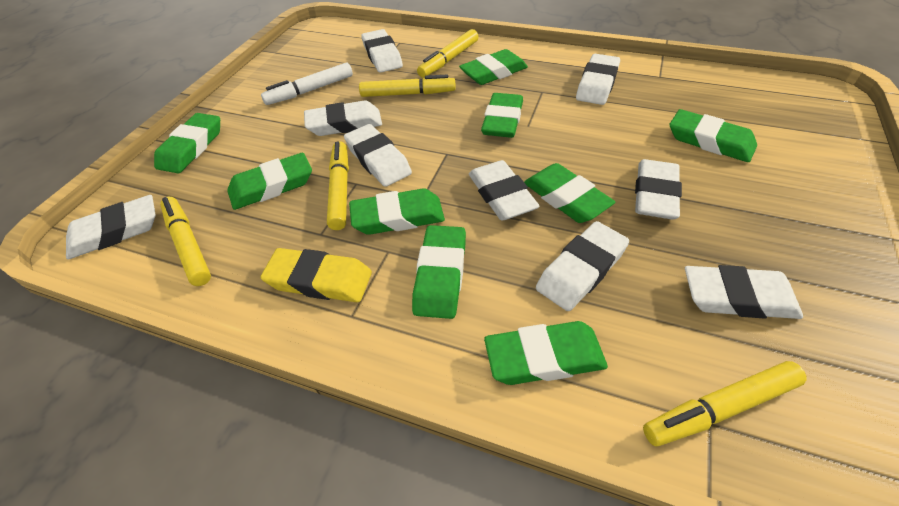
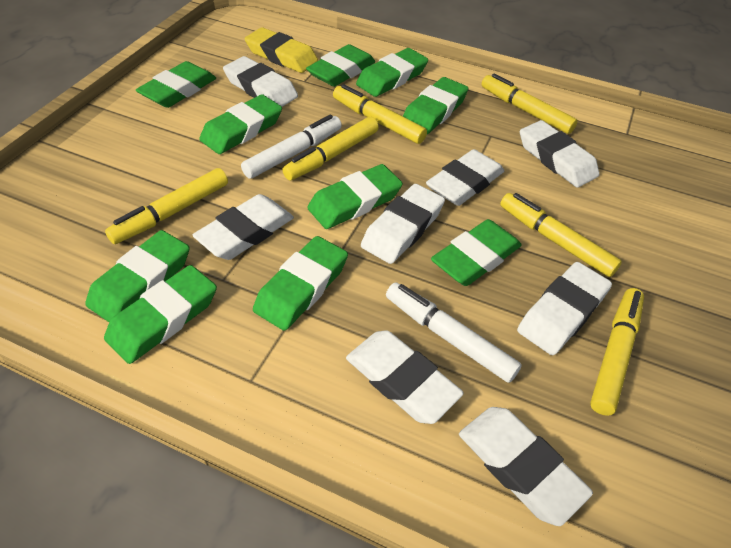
green eraser: 9 -> 10
white eraser: 9 -> 8
white marker: 1 -> 2
yellow marker: 5 -> 6

